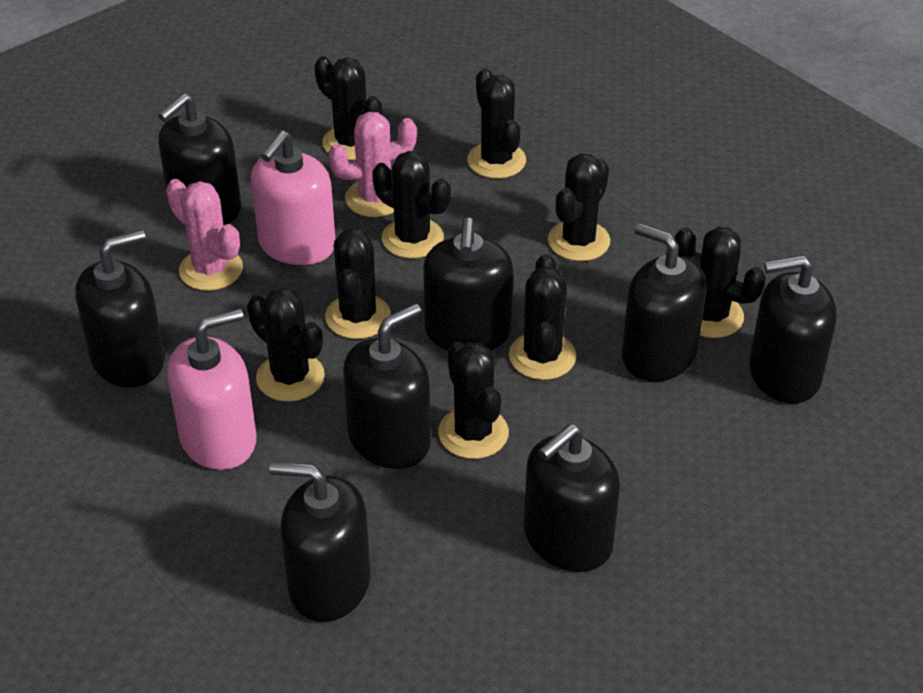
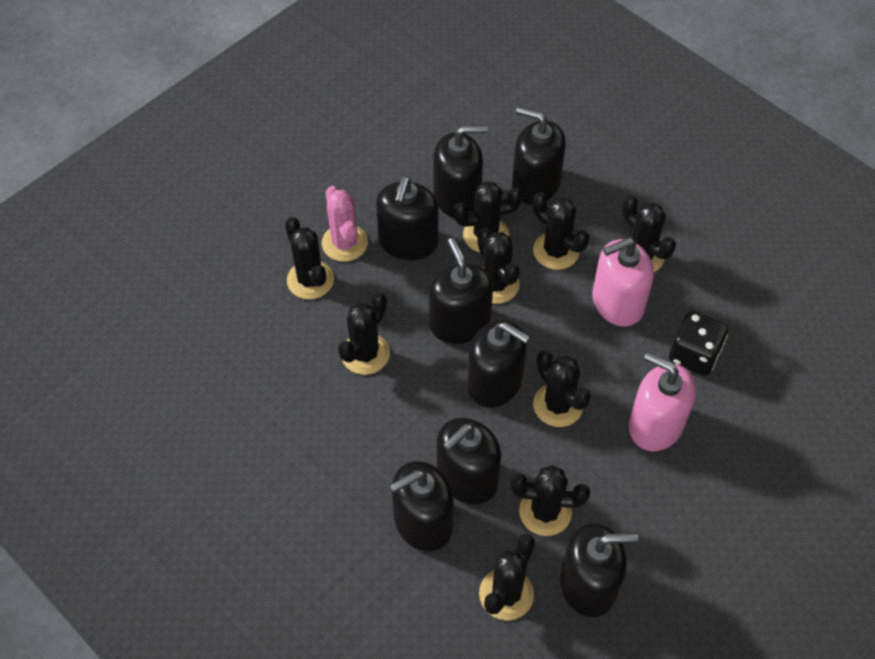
black dice: 0 -> 1
pink cactus: 2 -> 1

